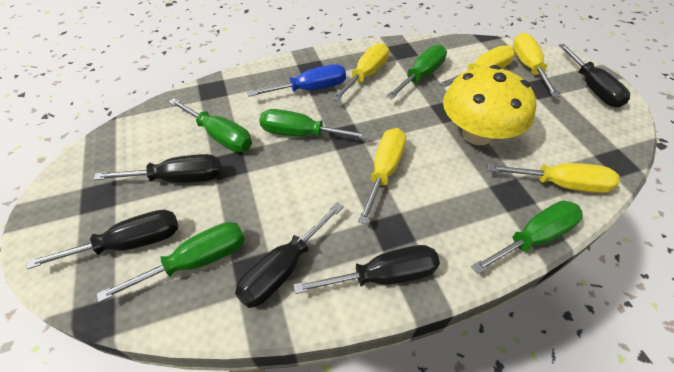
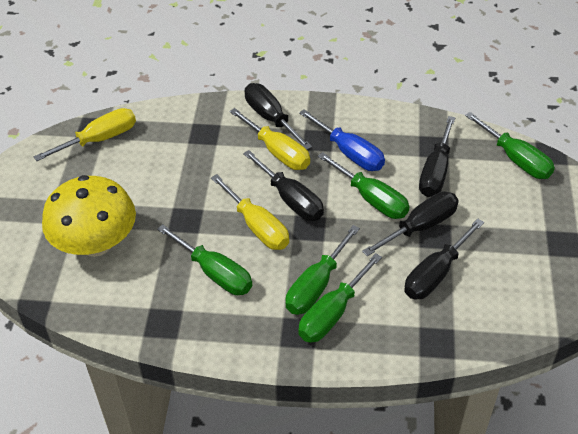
yellow screwdriver: 5 -> 3

